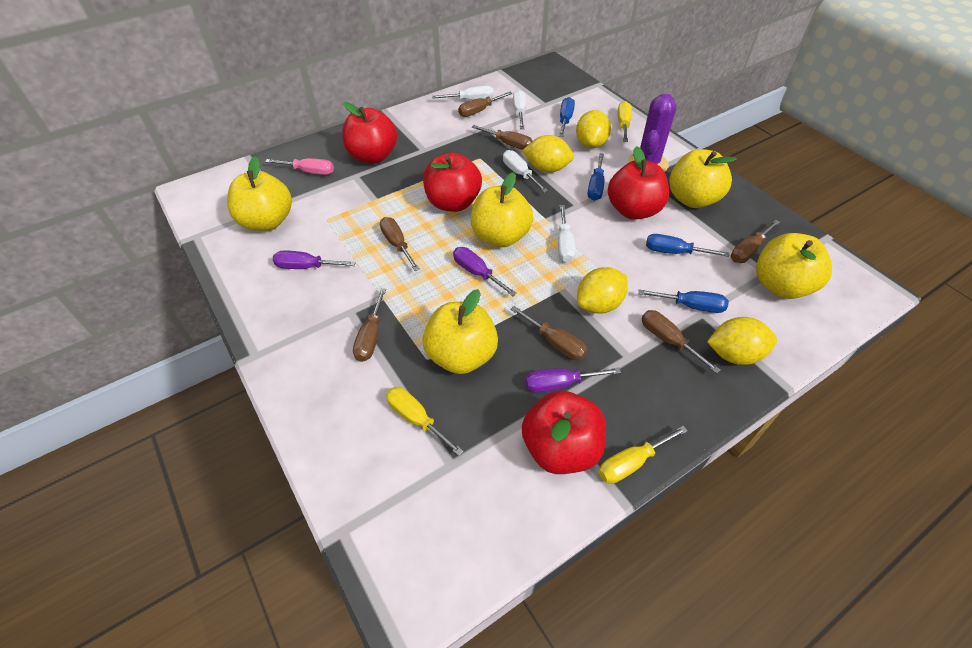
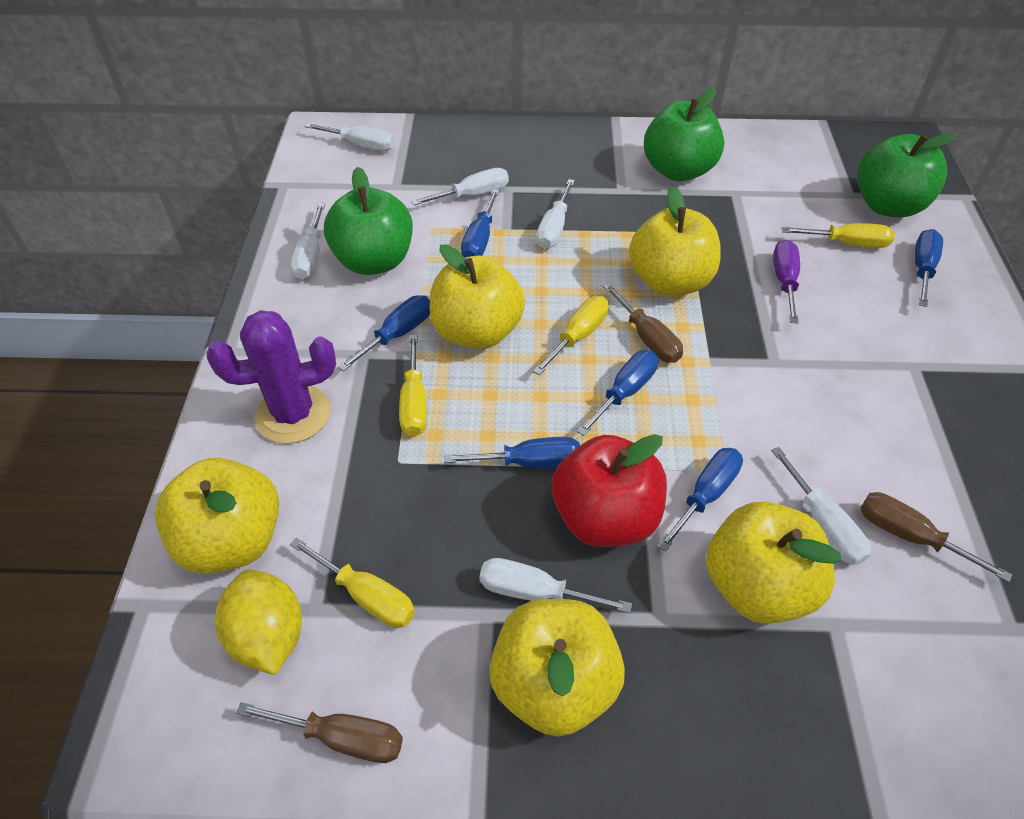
blue screwdriver: 4 -> 6
brown screwdriver: 7 -> 3
green apple: 0 -> 3
pink screwdriver: 1 -> 0
purple screwdriver: 3 -> 1
red apple: 4 -> 1
white screwdriver: 4 -> 6
yellow lemon: 4 -> 1
yellow screwdriver: 3 -> 4

